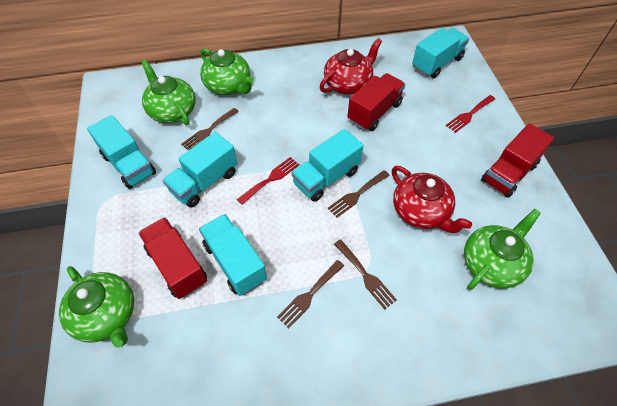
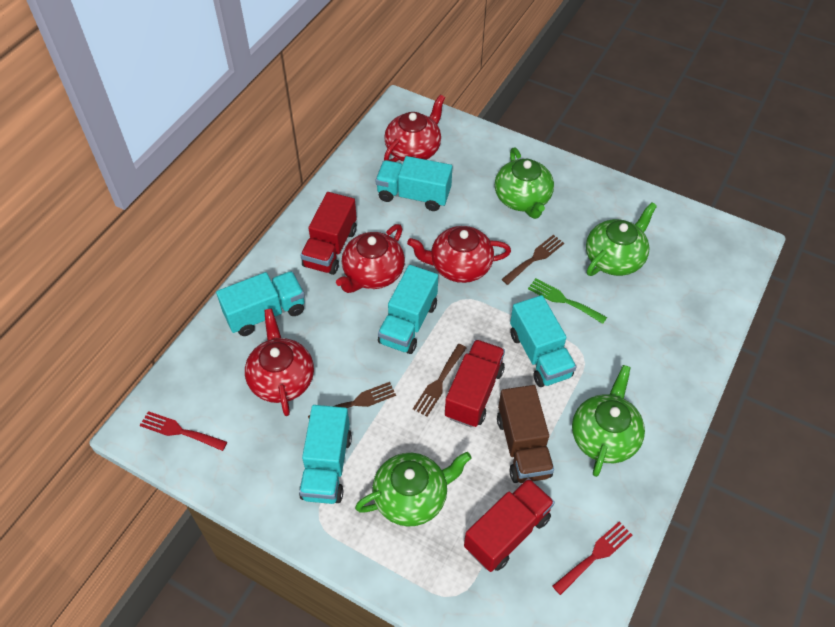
brown fork: 4 -> 3
brown truck: 0 -> 1
green fork: 0 -> 1
red teapot: 2 -> 4

